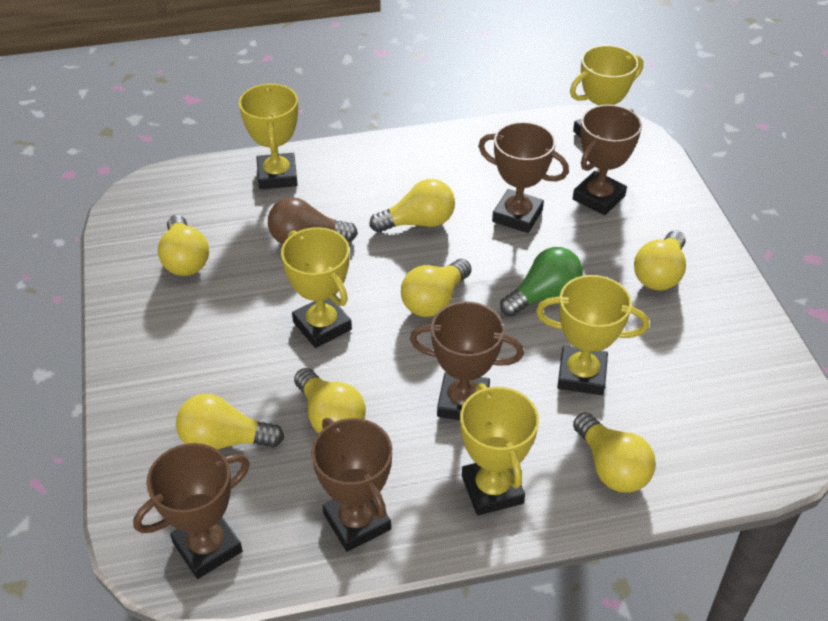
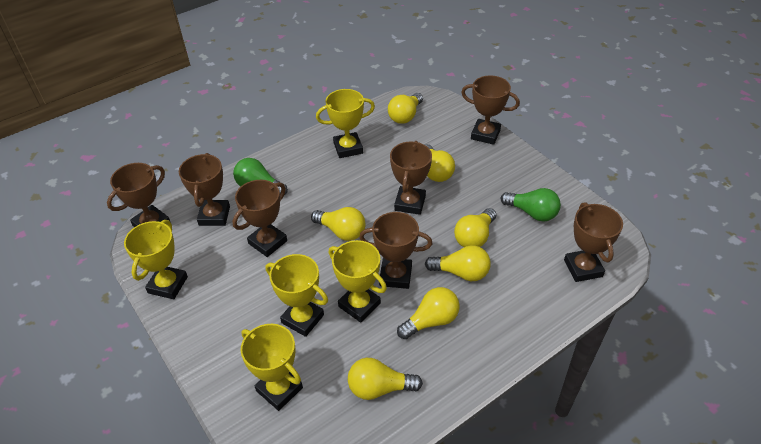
brown light bulb: 1 -> 0
brown trophy: 5 -> 7
green light bulb: 1 -> 2

